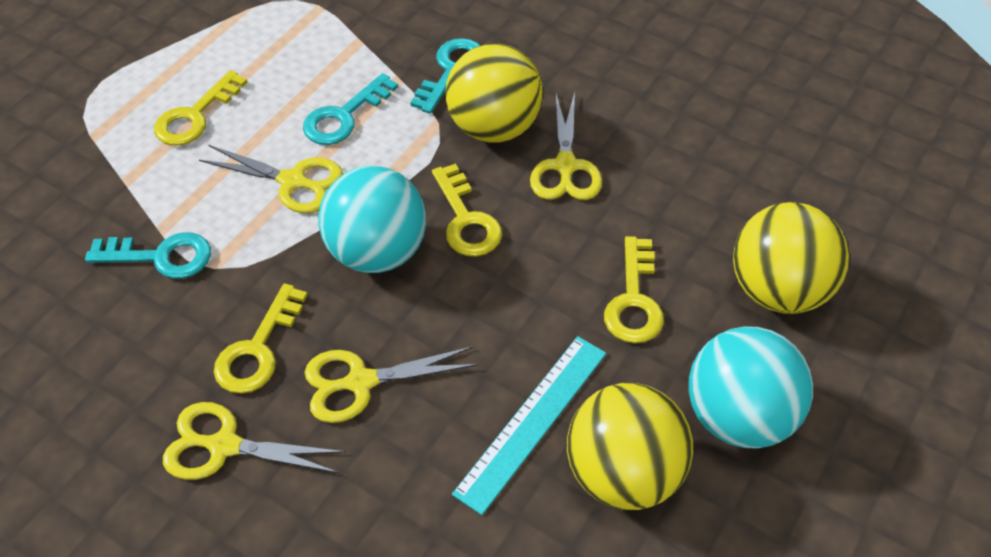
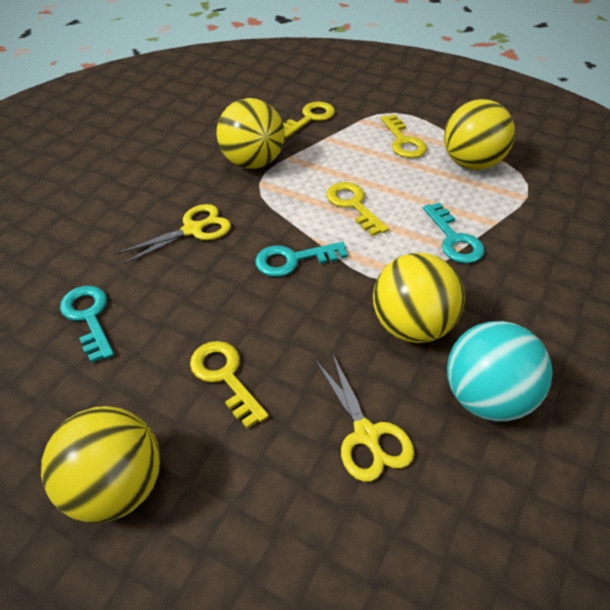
turquoise ball: 2 -> 1
turquoise ruler: 1 -> 0
yellow ball: 3 -> 4
yellow scissors: 4 -> 2

